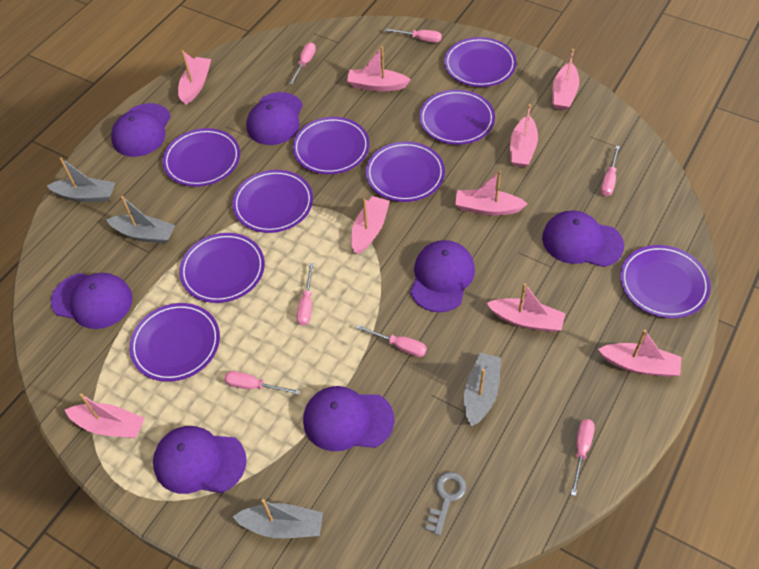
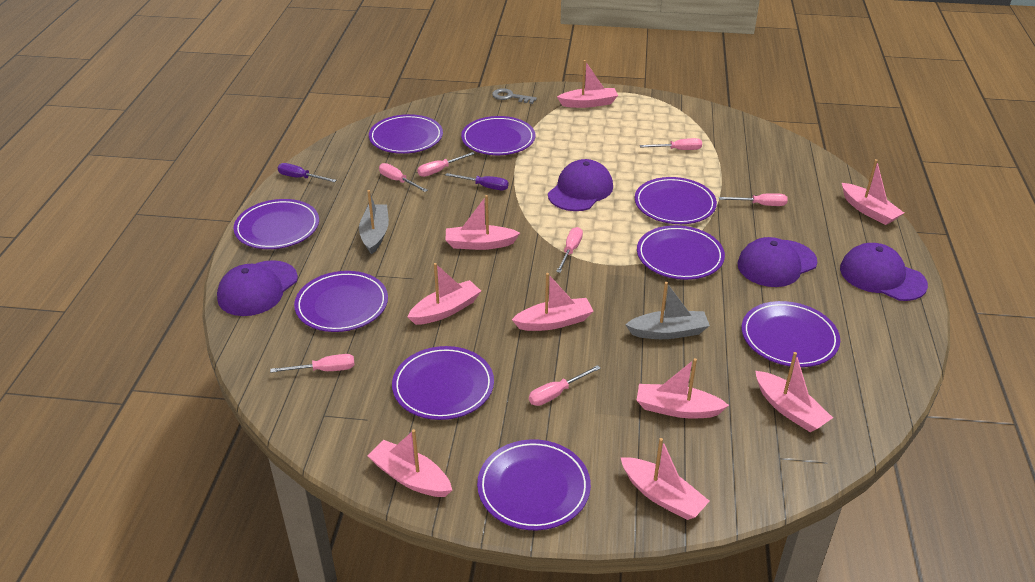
grey boat: 4 -> 2
purple cap: 7 -> 4
purple screwdriver: 0 -> 2

